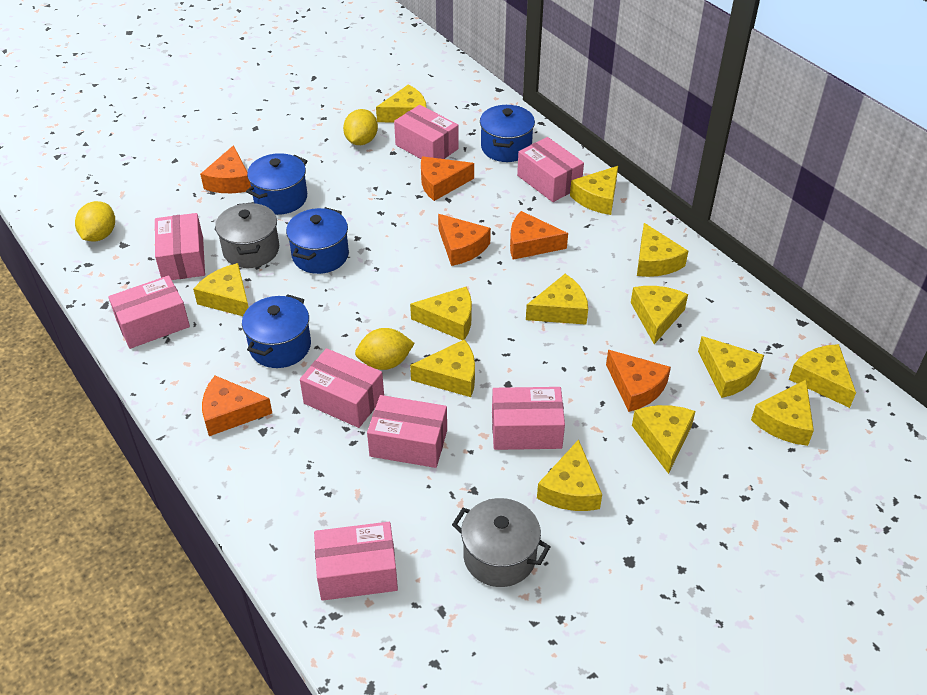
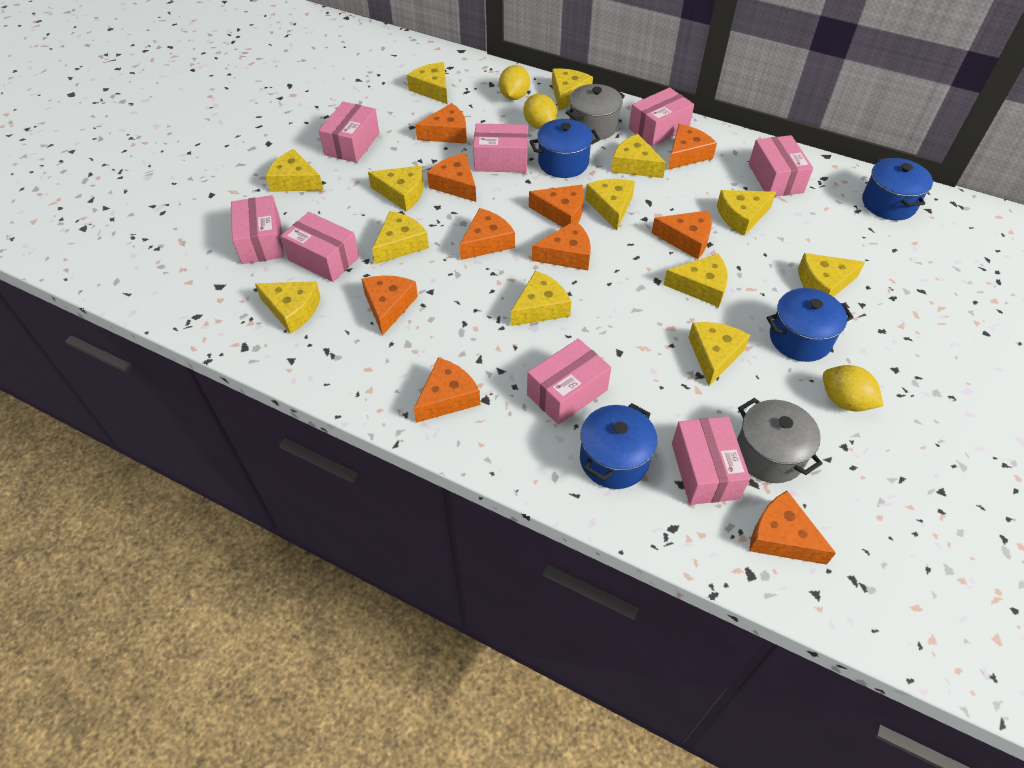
orange cheese: 6 -> 10

